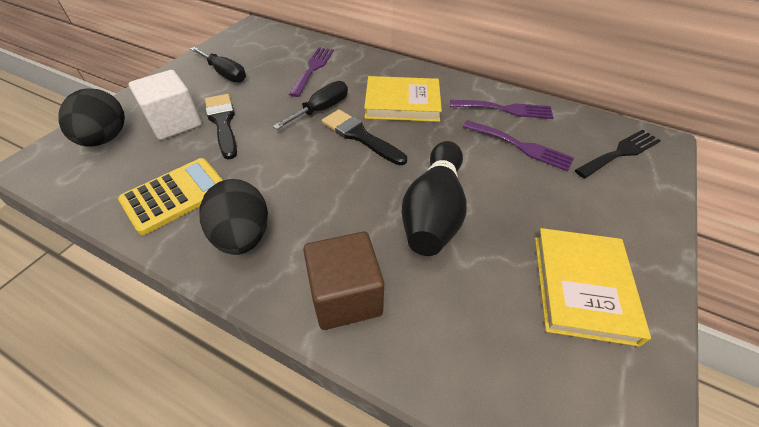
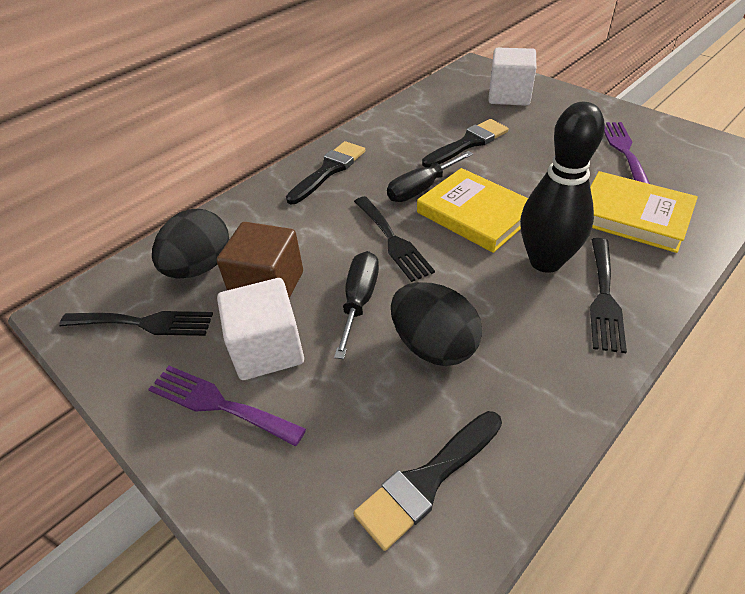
black brush: 2 -> 3
black fork: 1 -> 3
purple fork: 3 -> 2
white cube: 1 -> 2
yellow calculator: 1 -> 0

